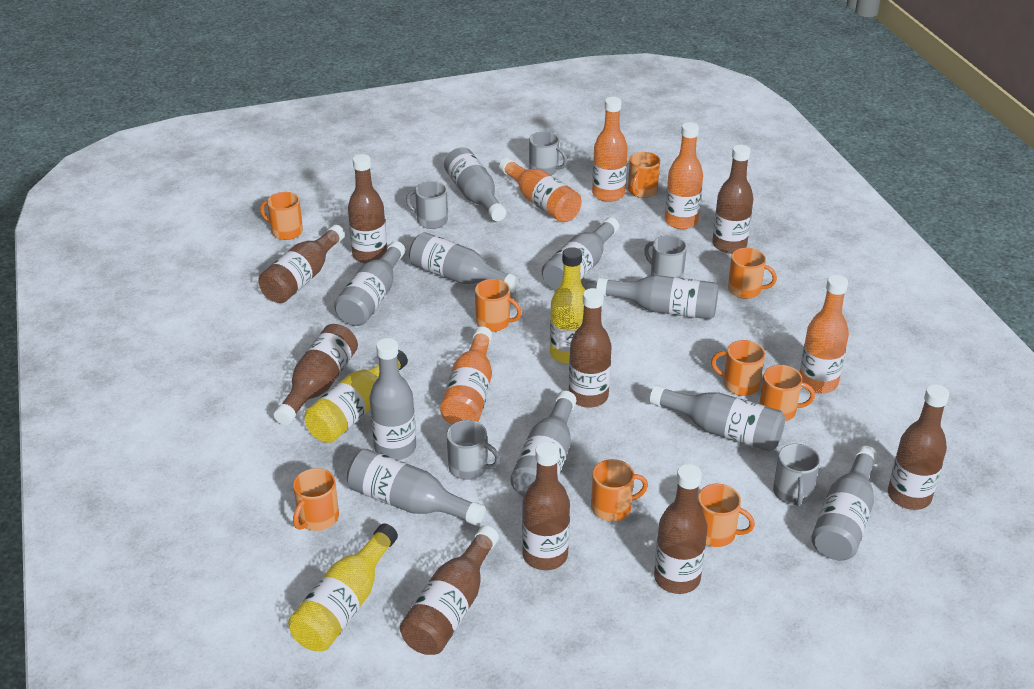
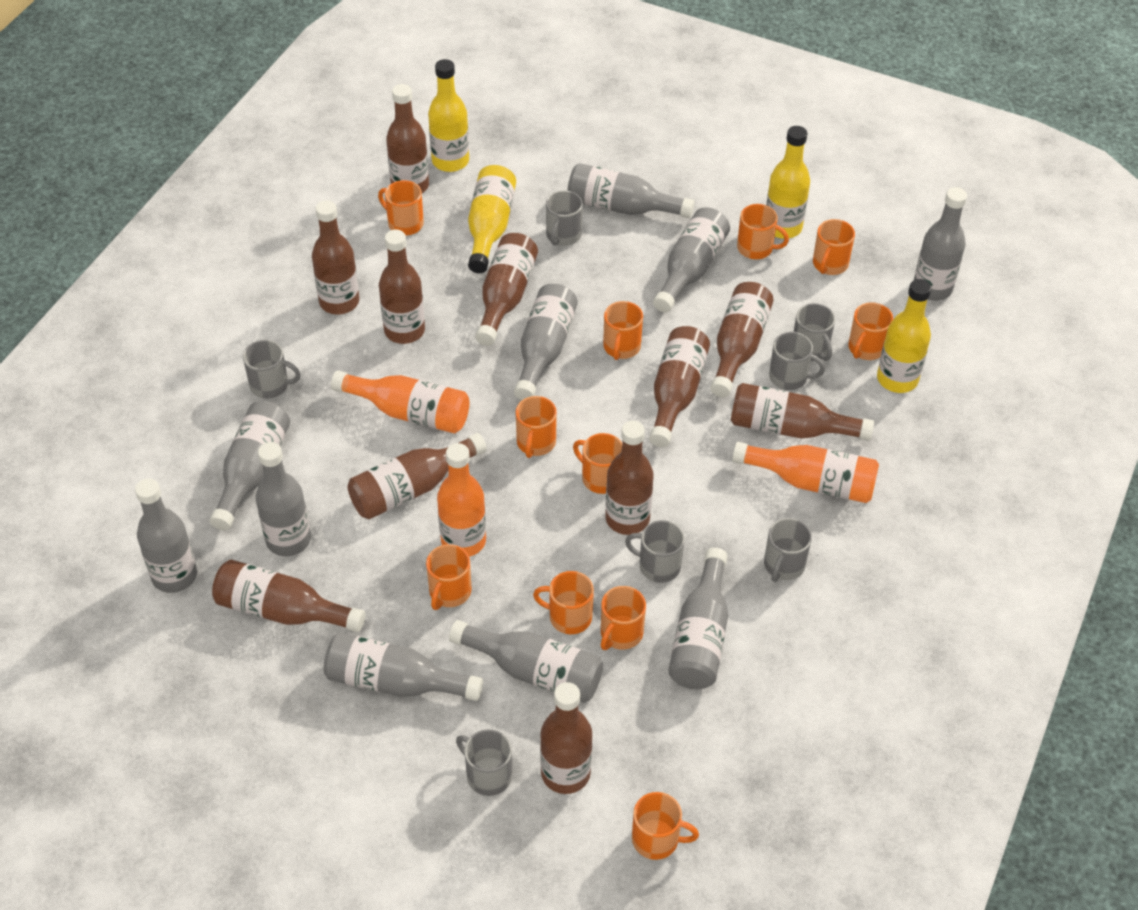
brown bottle: 9 -> 11
grey mug: 5 -> 7
orange bottle: 5 -> 3
orange mug: 9 -> 11
yellow bottle: 3 -> 4

